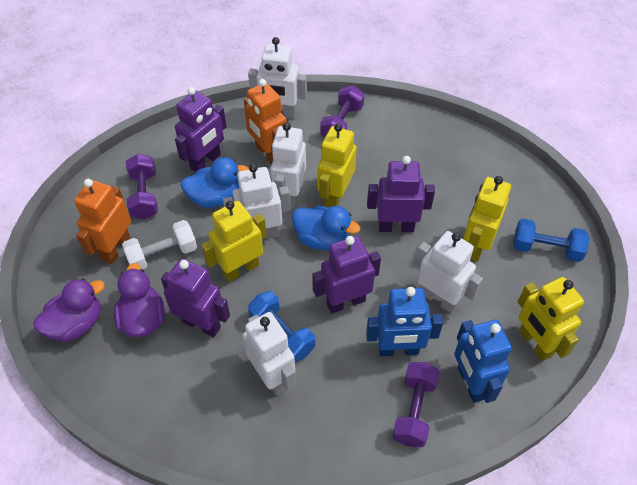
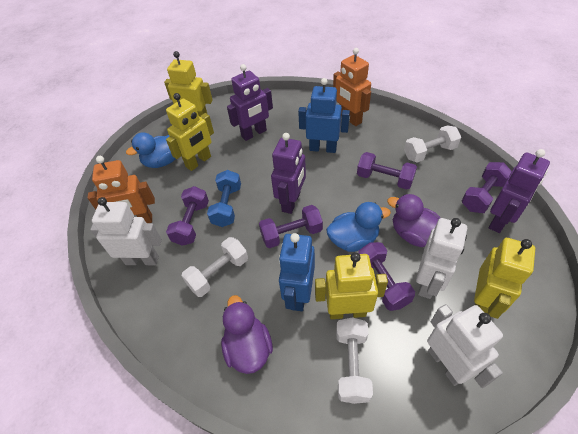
blue dumbbell: 2 -> 1
purple dumbbell: 3 -> 5
purple robot: 4 -> 3
white dumbbell: 1 -> 3
white robot: 5 -> 3

